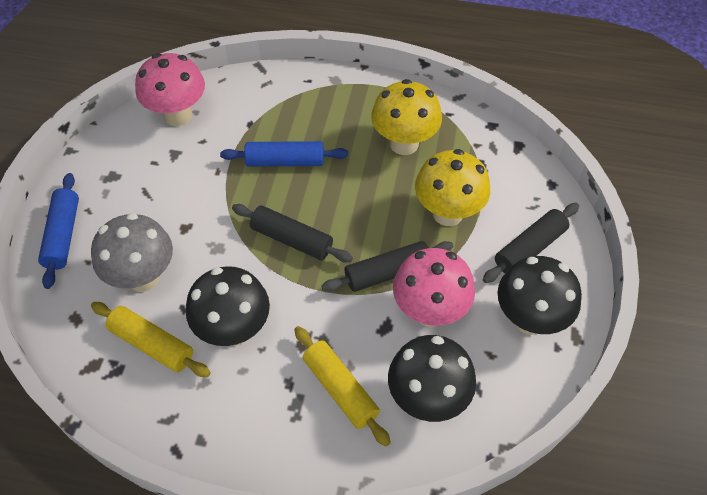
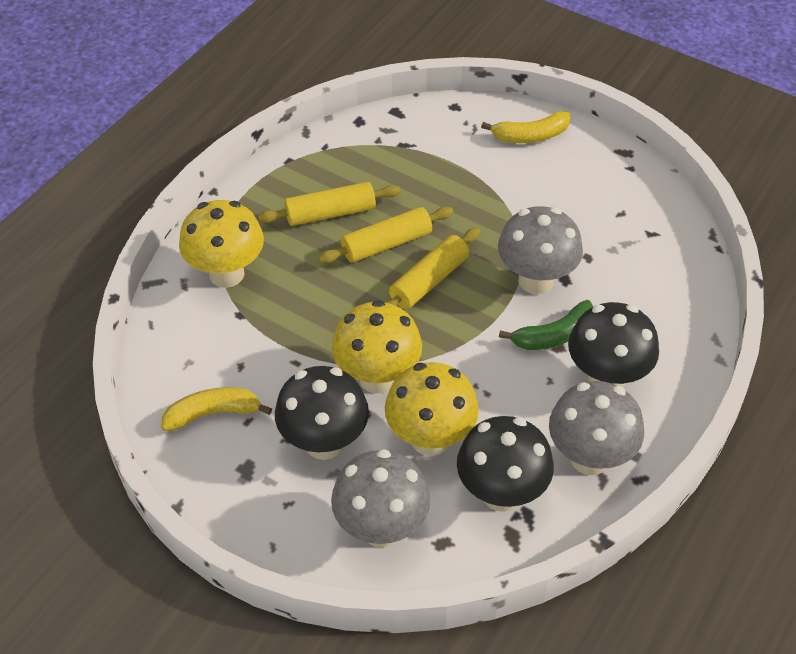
black rolling pin: 3 -> 0
blue rolling pin: 2 -> 0
green banana: 0 -> 1
grey mushroom: 1 -> 3
pink mushroom: 2 -> 0
yellow banana: 0 -> 2
yellow mushroom: 2 -> 3
yellow rolling pin: 2 -> 3

